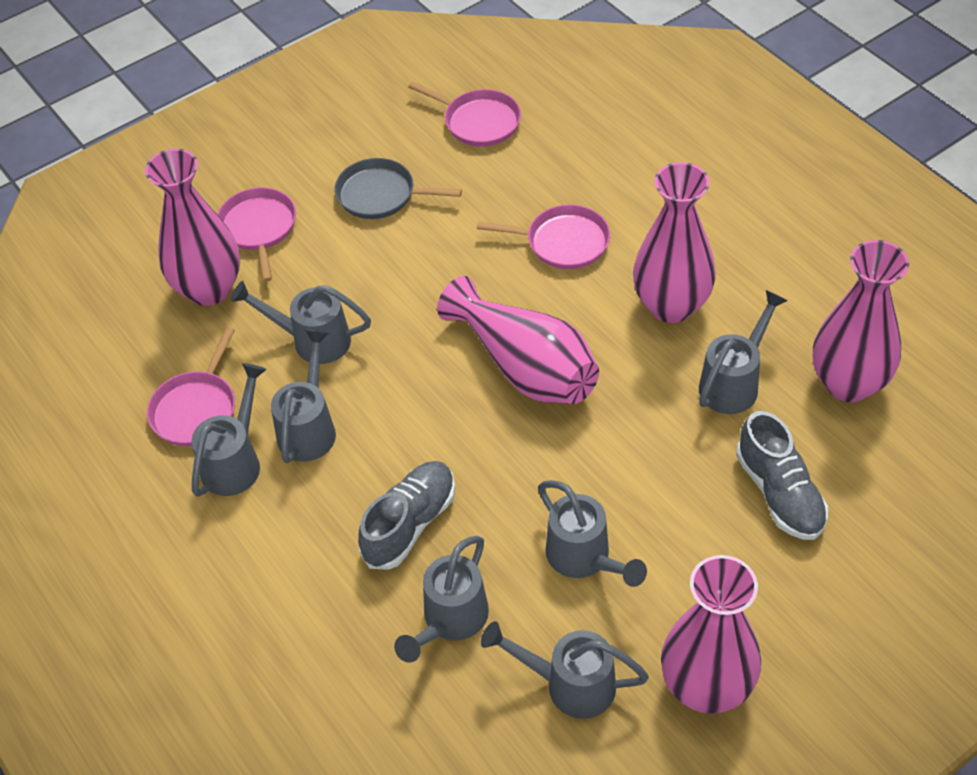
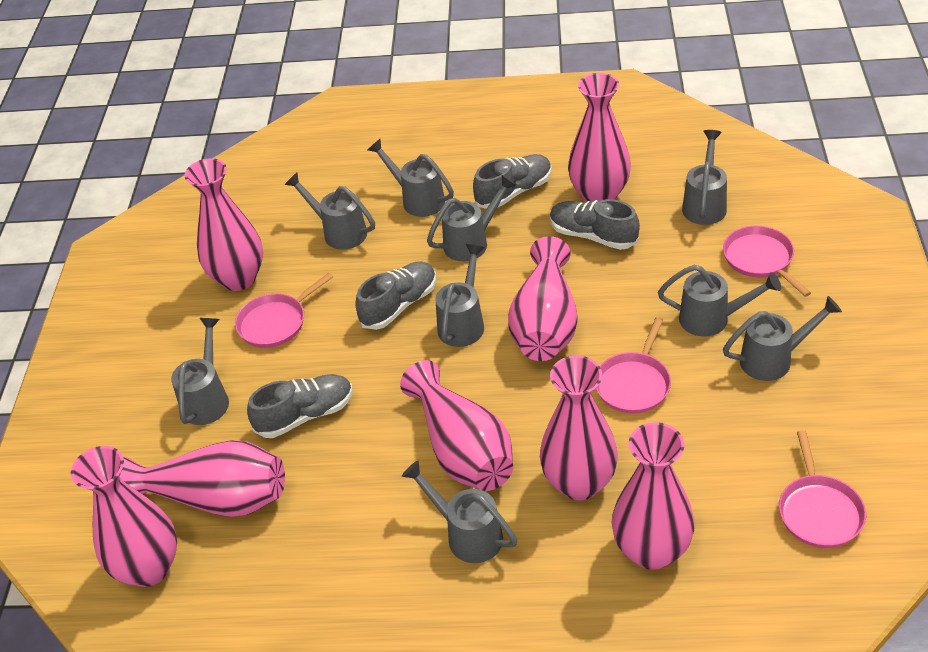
grey pan: 1 -> 0
grey shoe: 2 -> 4
grey watering can: 7 -> 9
pink vase: 5 -> 8

